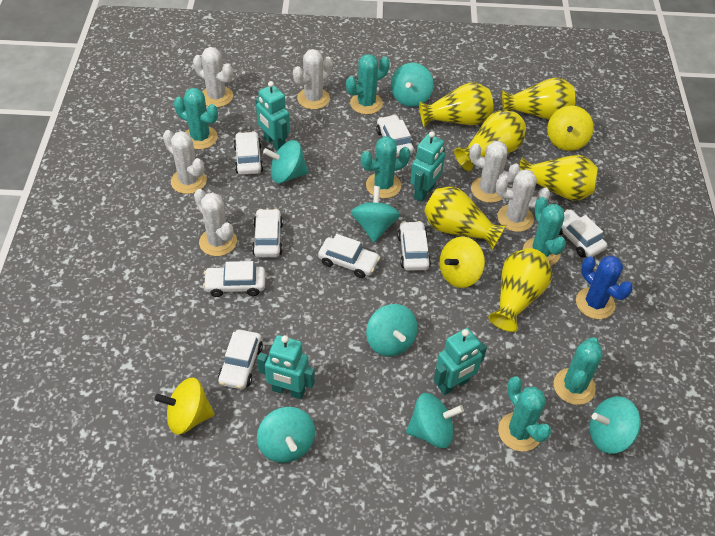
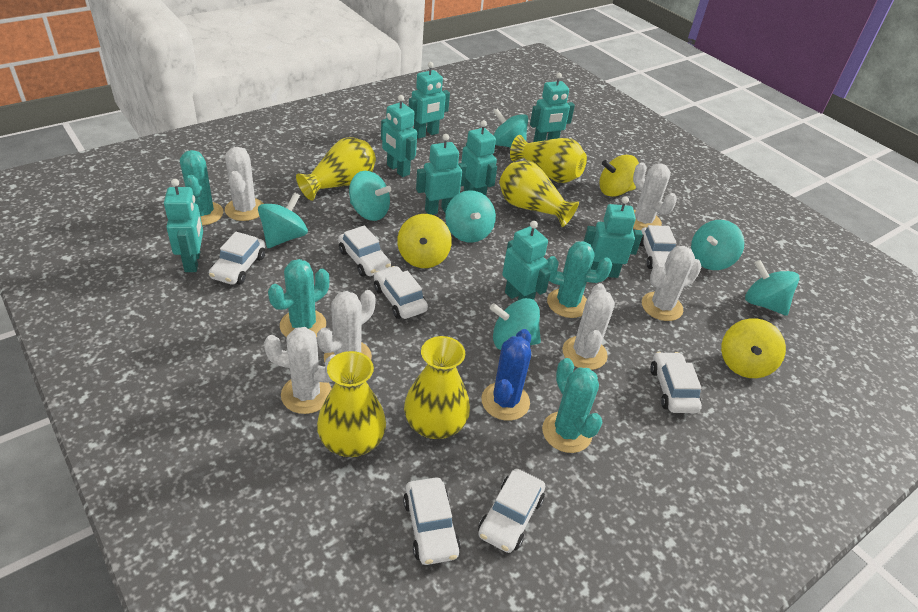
turquoise cactus: 6 -> 4
turquoise robot: 4 -> 8
white car: 8 -> 7
yellow vase: 6 -> 5

